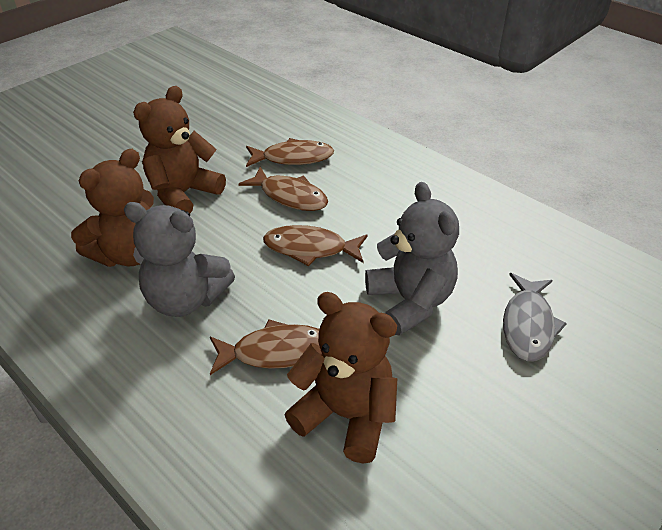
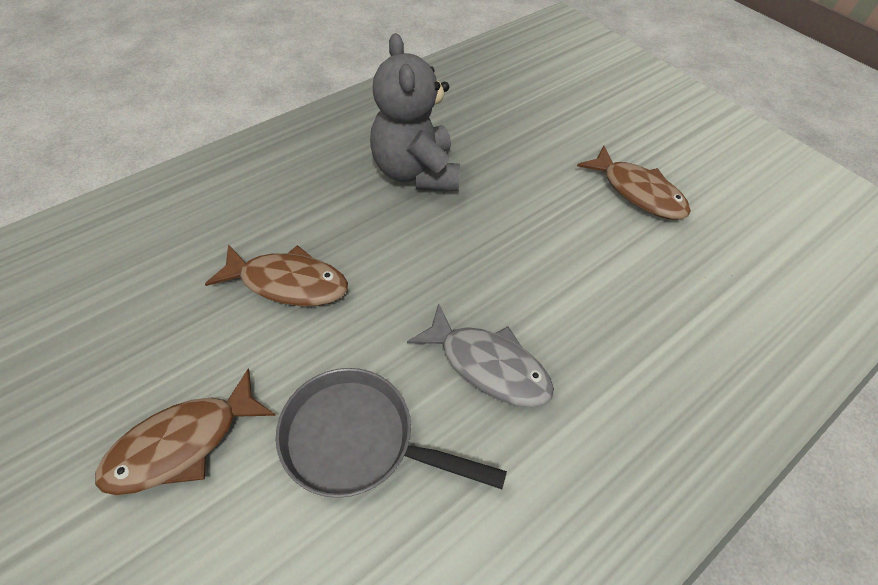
brown fish: 4 -> 3
brown teddy bear: 3 -> 0
grey pan: 0 -> 1
grey teddy bear: 2 -> 1

